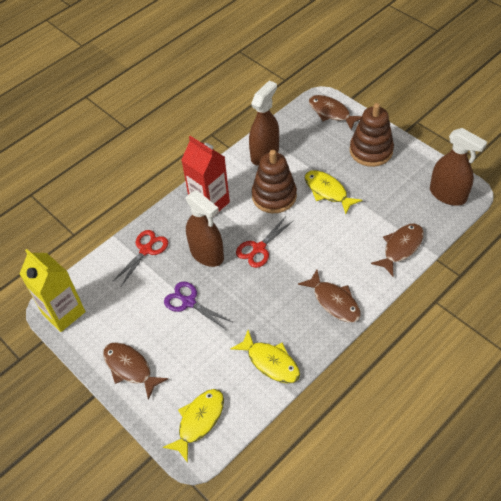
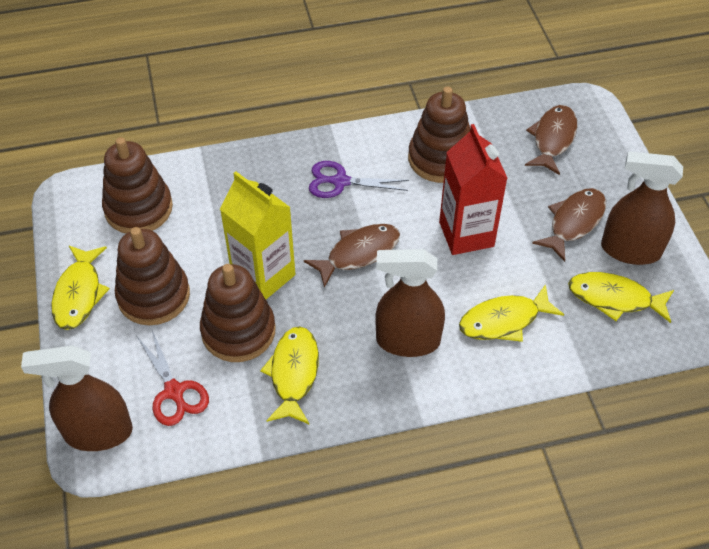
brown fish: 4 -> 3
brown stacking toy: 2 -> 4
red scissors: 2 -> 1
yellow fish: 3 -> 4

